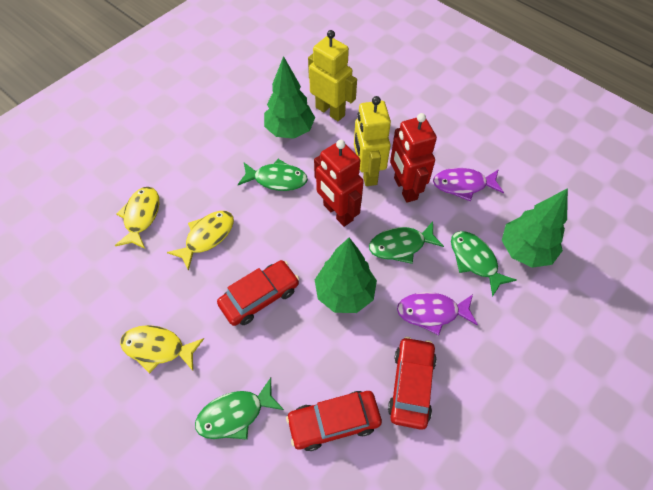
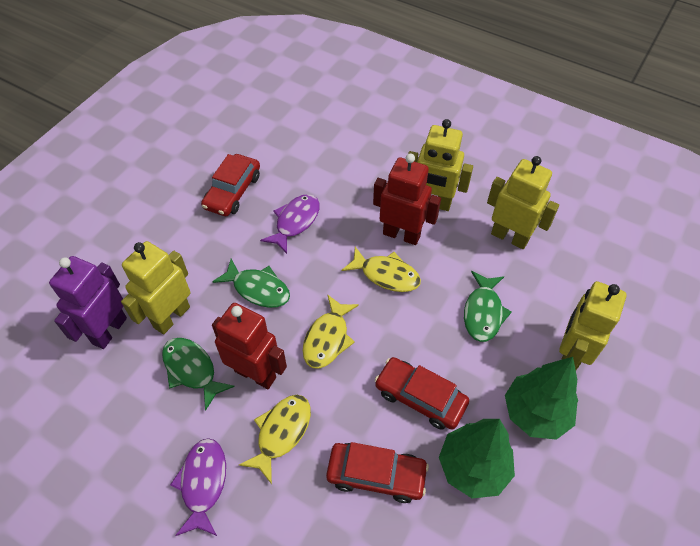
green fish: 4 -> 3
green tree: 3 -> 2
purple robot: 0 -> 1
yellow robot: 2 -> 4

